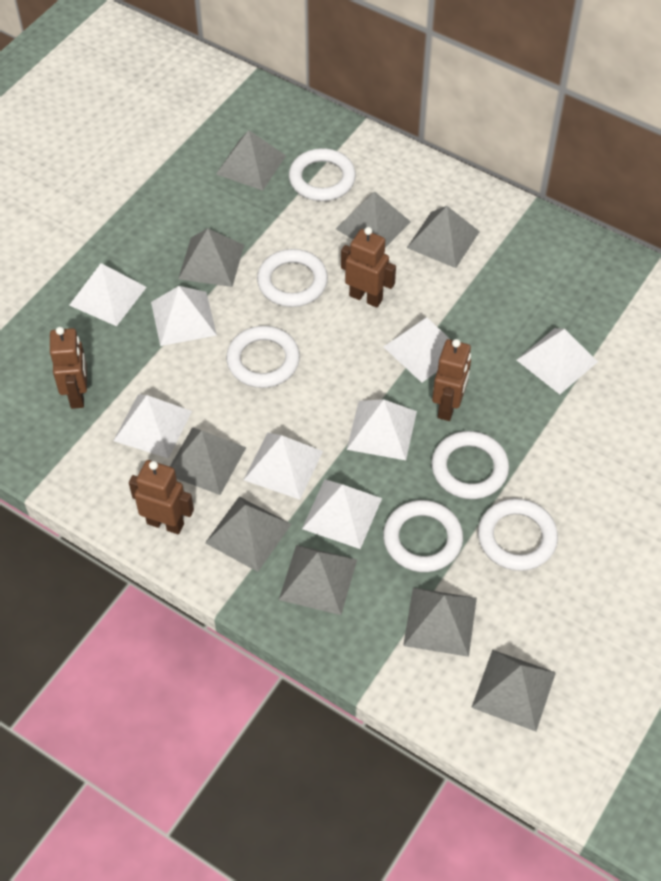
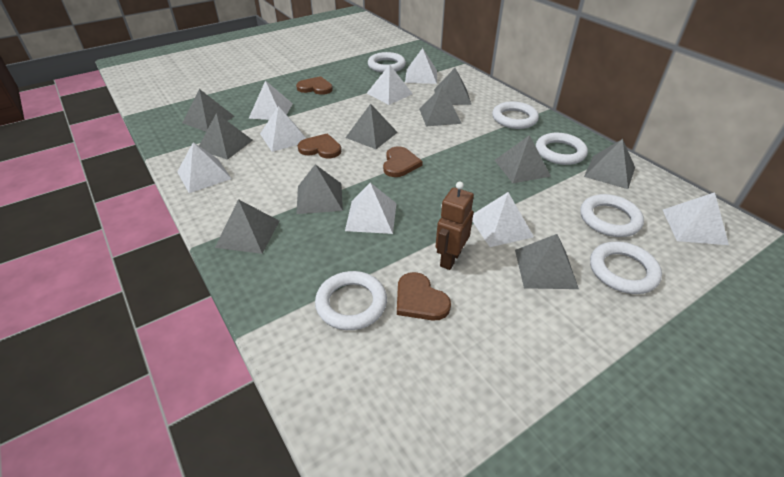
brown heart: 0 -> 4
brown robot: 4 -> 1
grey pyramid: 9 -> 10

